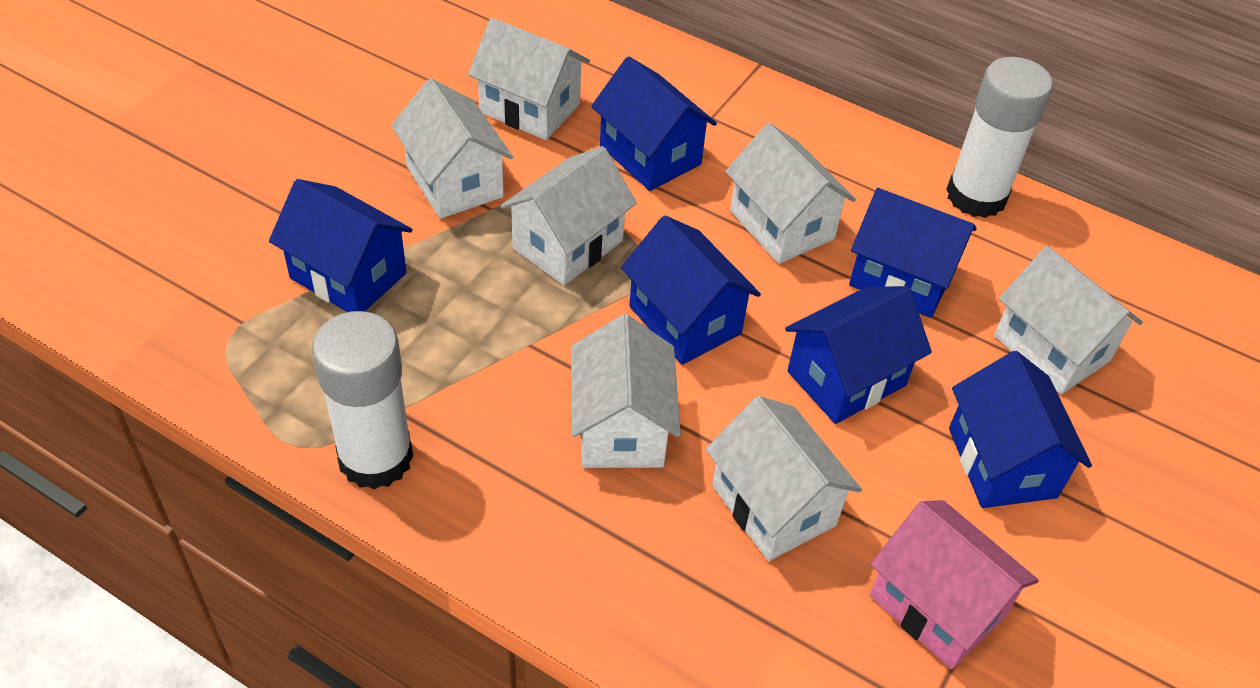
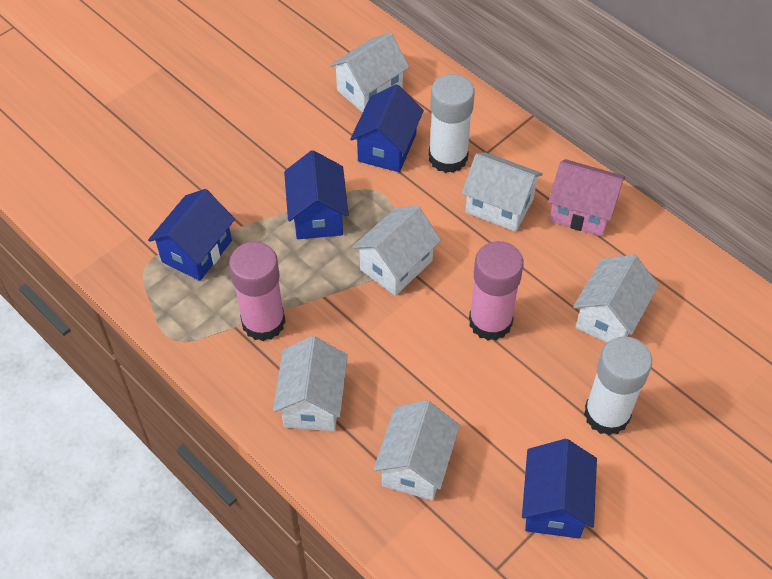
blue house: 6 -> 4
pink glue stick: 0 -> 2
white house: 7 -> 6

